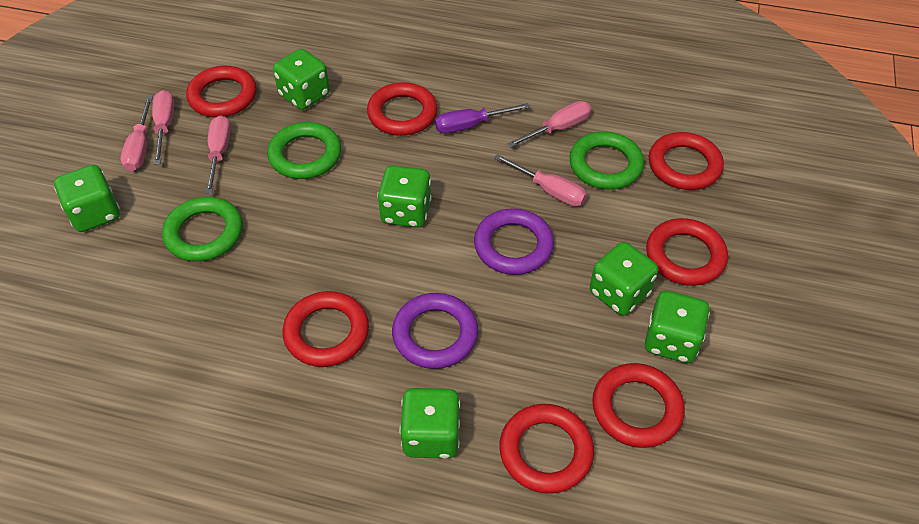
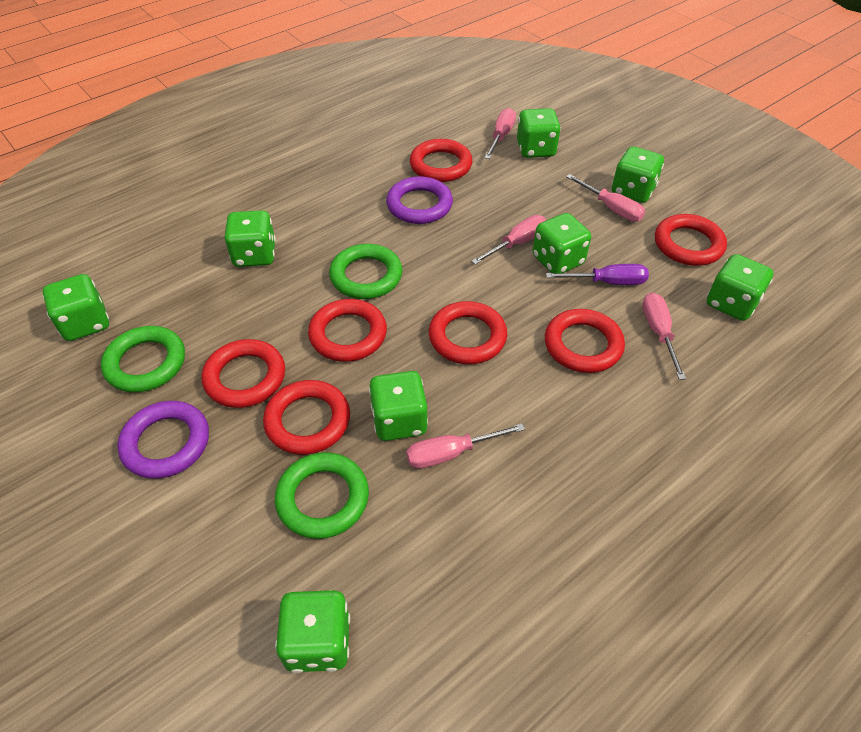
green dice: 6 -> 8

